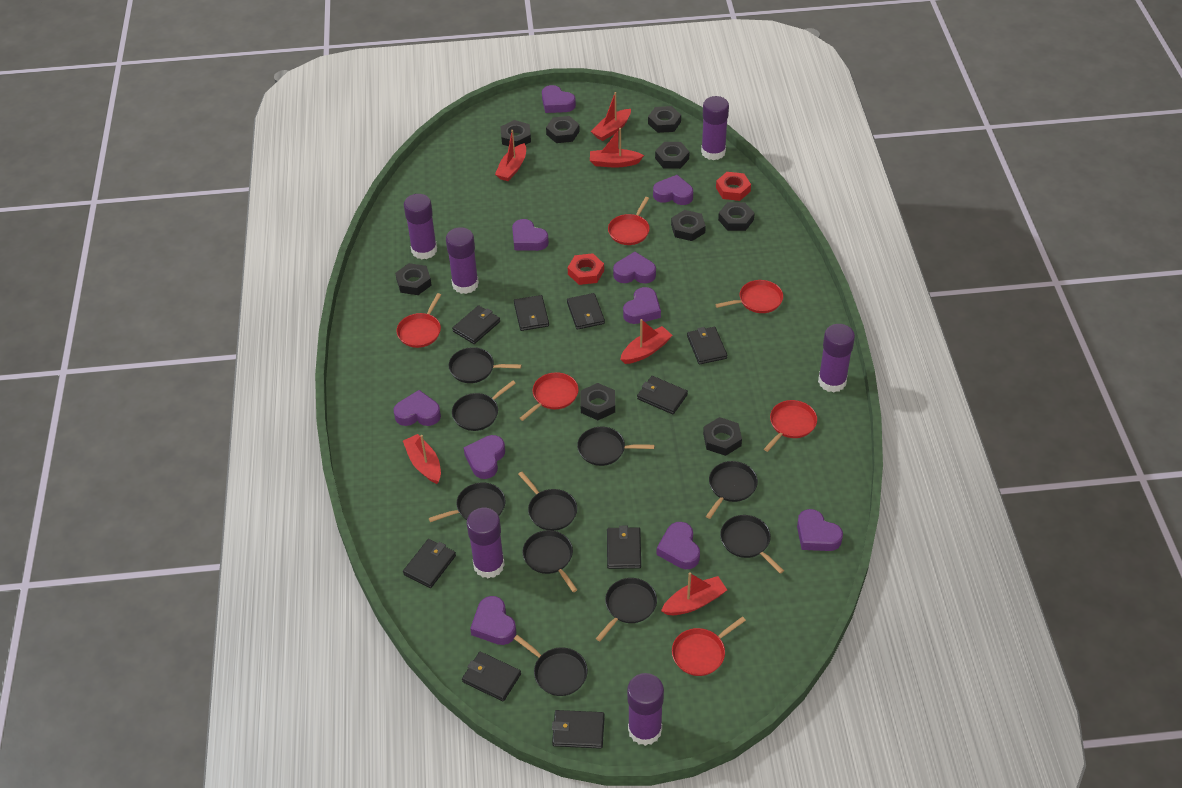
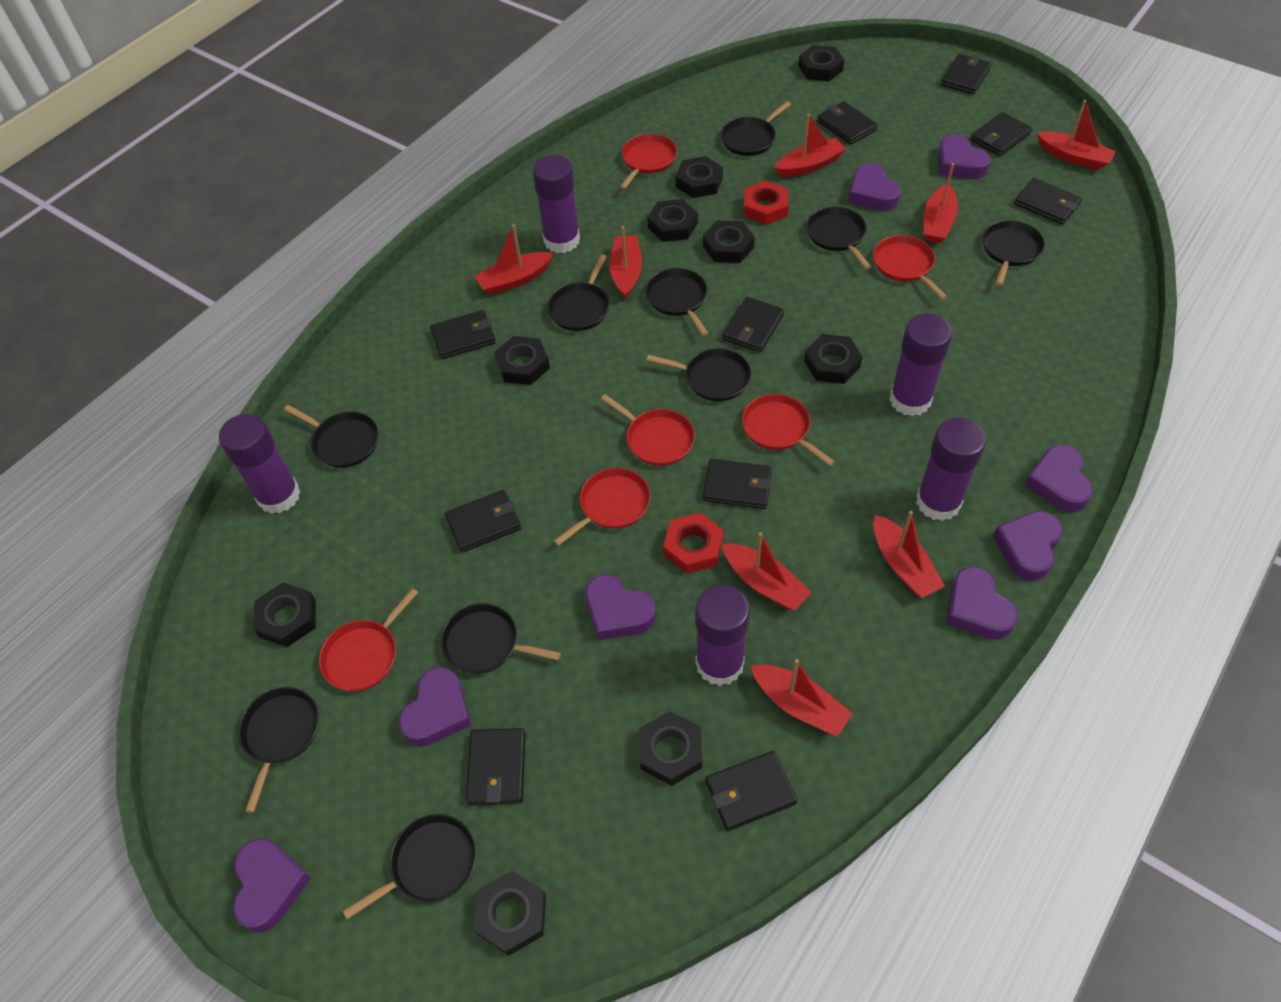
black wallet: 9 -> 10
purple glue stick: 6 -> 5
purple heart: 10 -> 8
red boat: 6 -> 8

